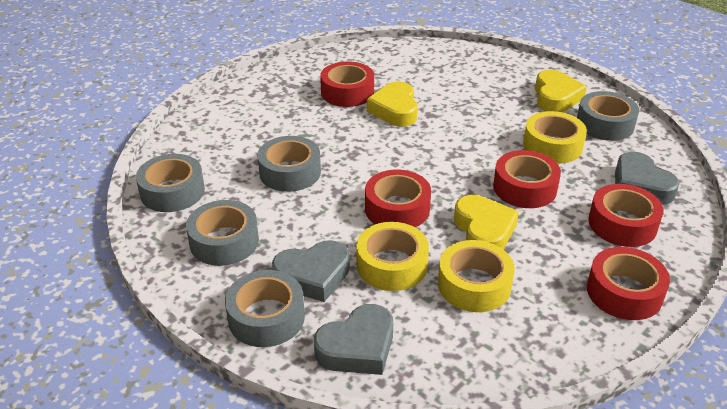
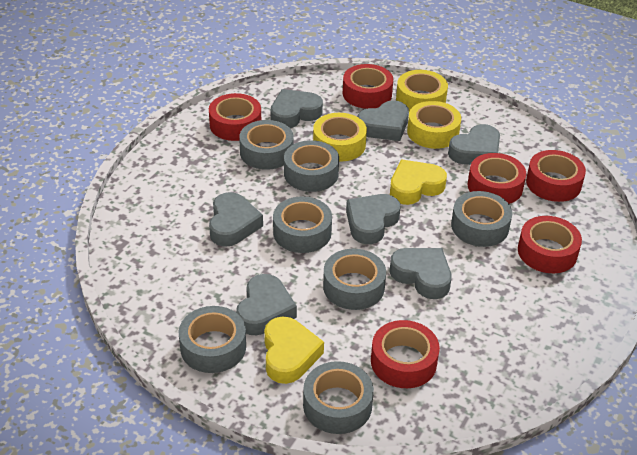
grey heart: 3 -> 7
grey tape: 5 -> 7
red tape: 5 -> 6
yellow heart: 3 -> 2

